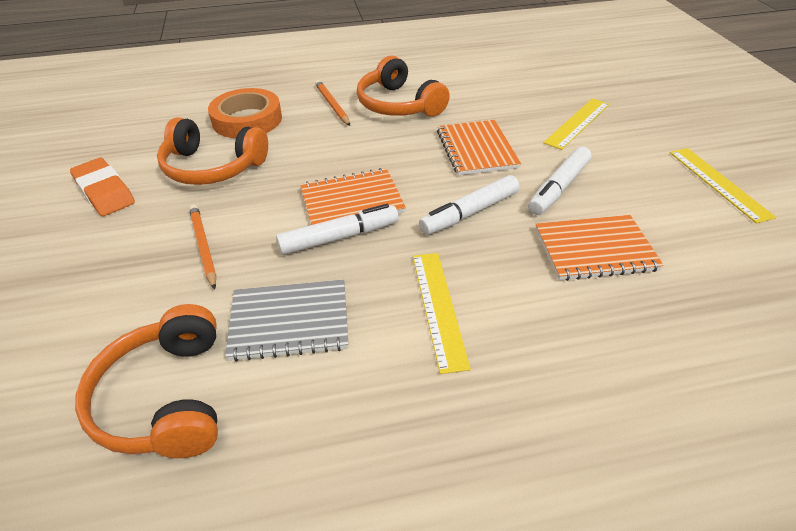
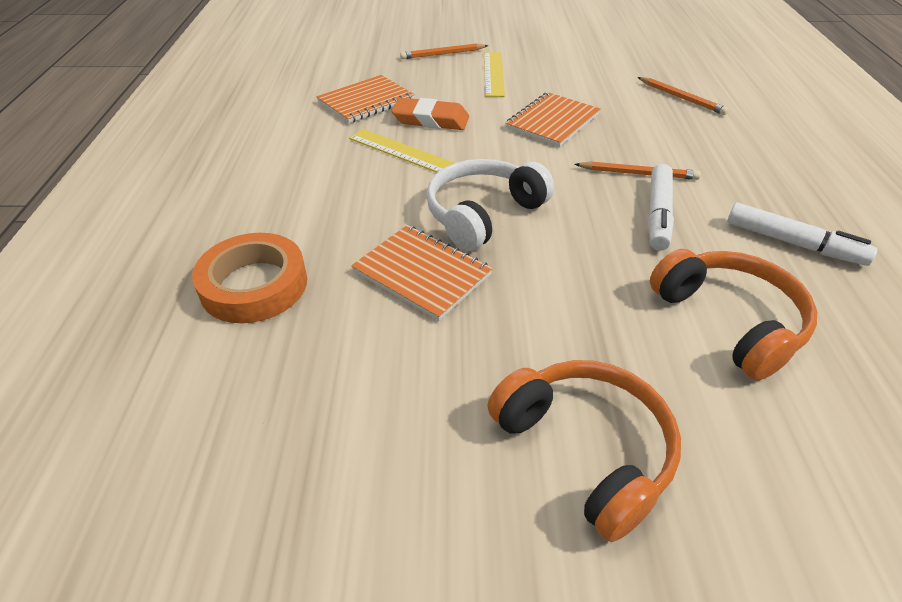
grey notebook: 1 -> 0
orange headphones: 3 -> 2
orange pencil: 2 -> 3
white headphones: 0 -> 1
white marker: 3 -> 2
yellow ruler: 3 -> 2

